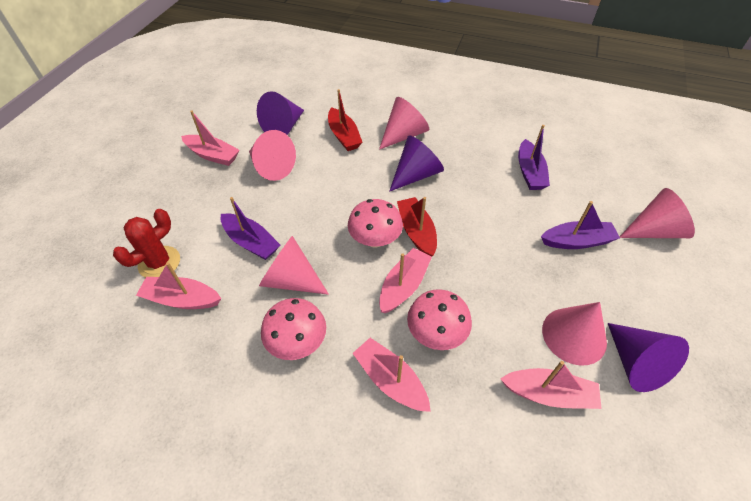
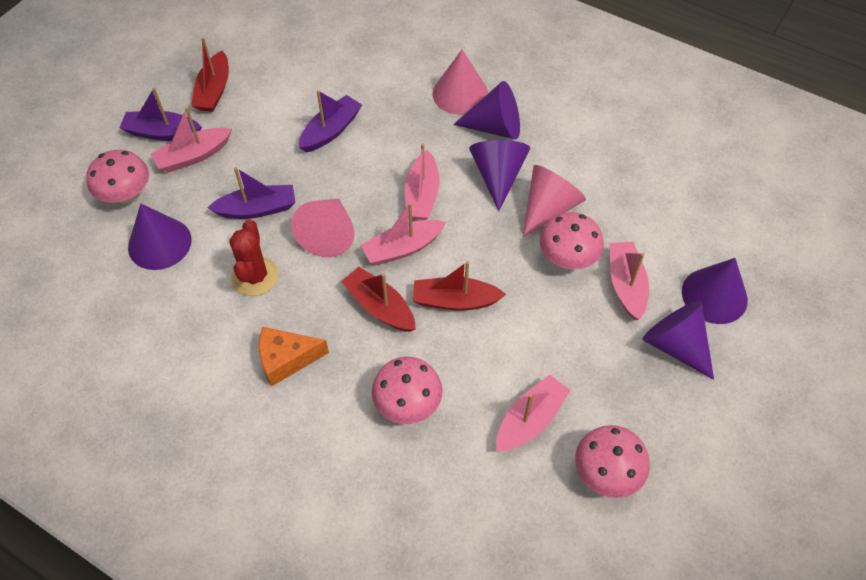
orange cheese: 0 -> 1
pink cone: 5 -> 3
pink mushroom: 3 -> 4
purple cone: 3 -> 5
red boat: 2 -> 3

